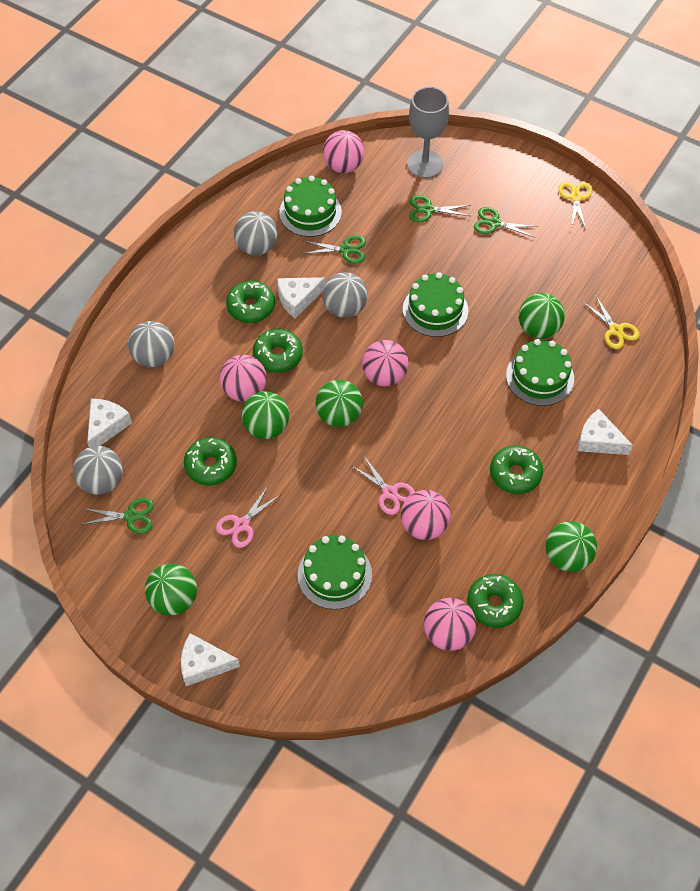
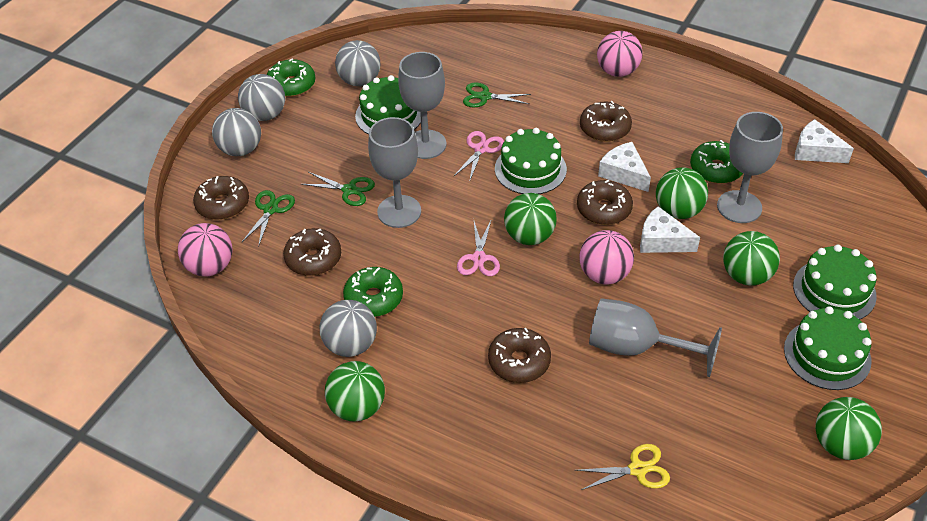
brown donut: 0 -> 5
green donut: 5 -> 3
green scissors: 4 -> 3
grey goblet: 1 -> 4
pink ball: 5 -> 3
white cheese: 4 -> 3
yellow scissors: 2 -> 1

